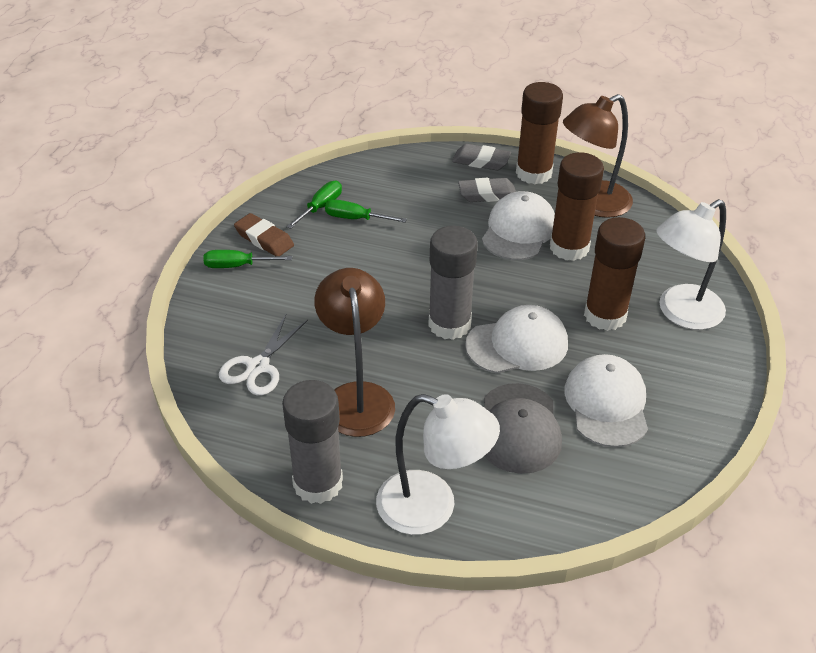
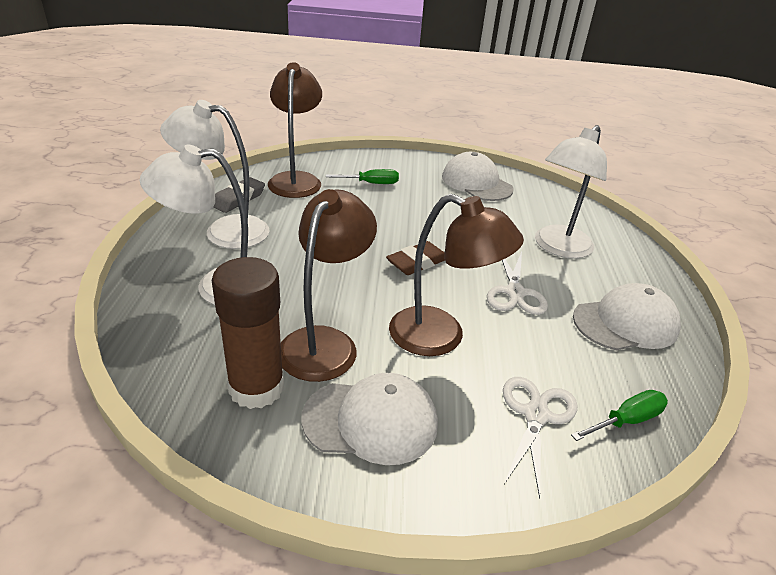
brown glue stick: 3 -> 1
brown lamp: 2 -> 3
green screwdriver: 3 -> 2
grey cap: 1 -> 0
grey eraser: 2 -> 1
grey glue stick: 2 -> 0
white lamp: 2 -> 3
white scissors: 1 -> 2

